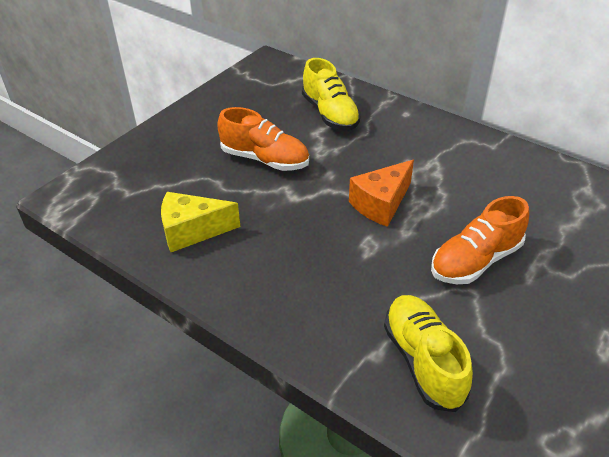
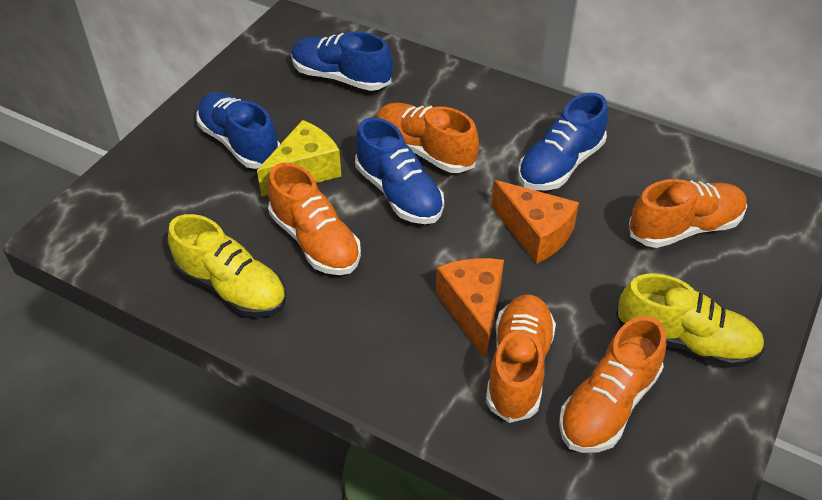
blue shoe: 0 -> 4
orange cheese: 1 -> 2
orange shoe: 2 -> 5

